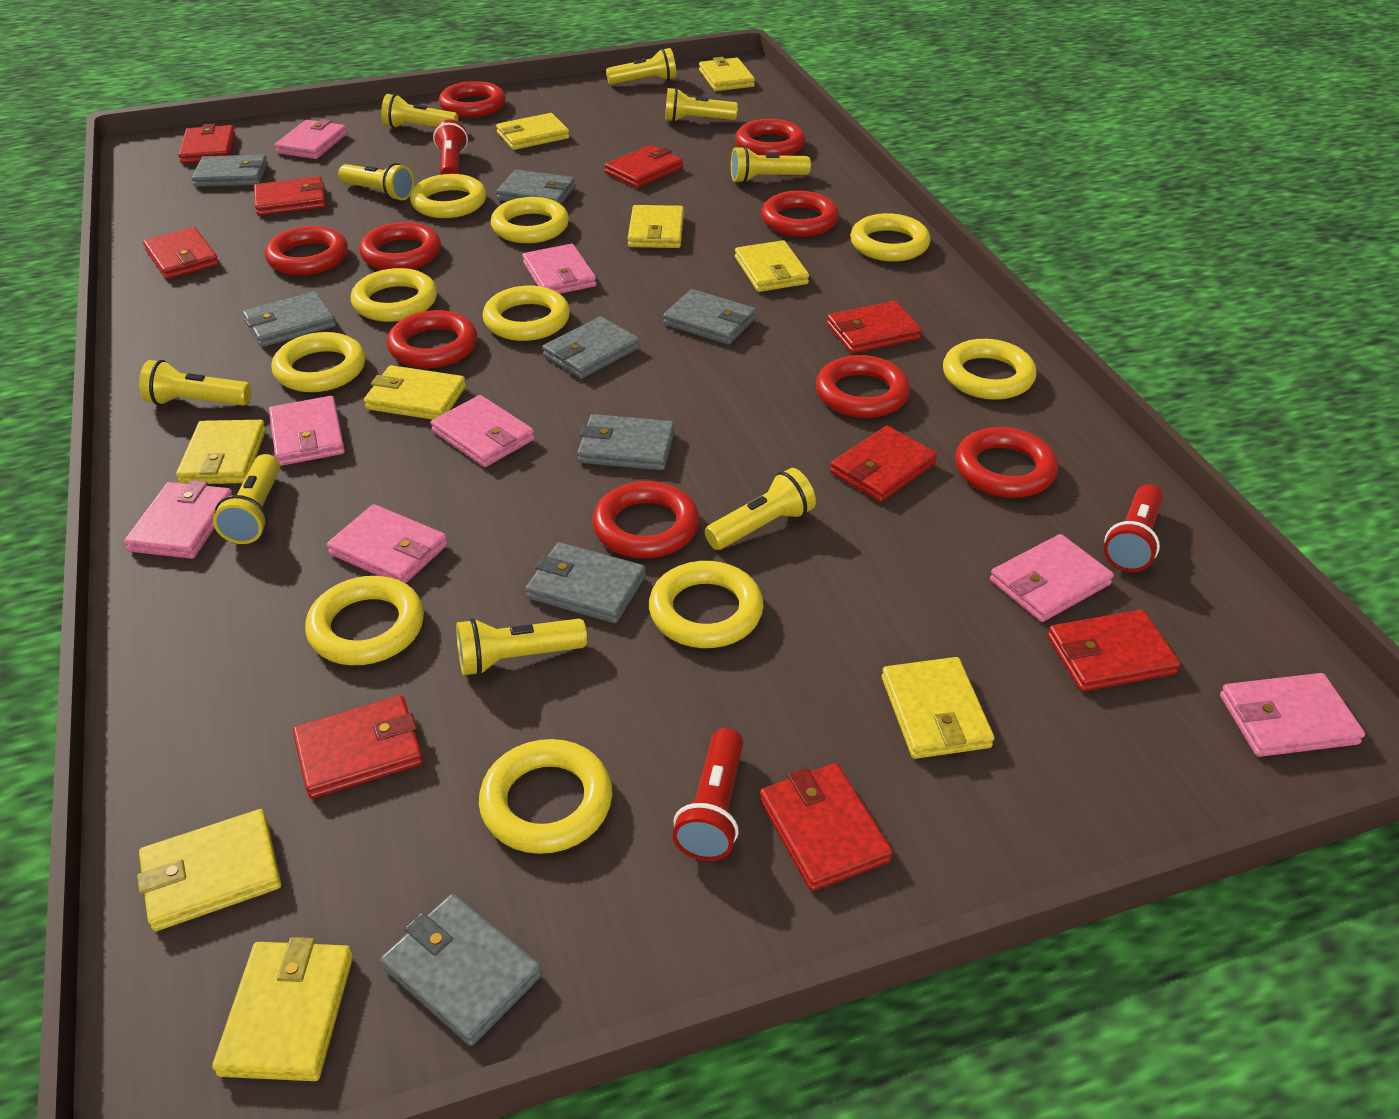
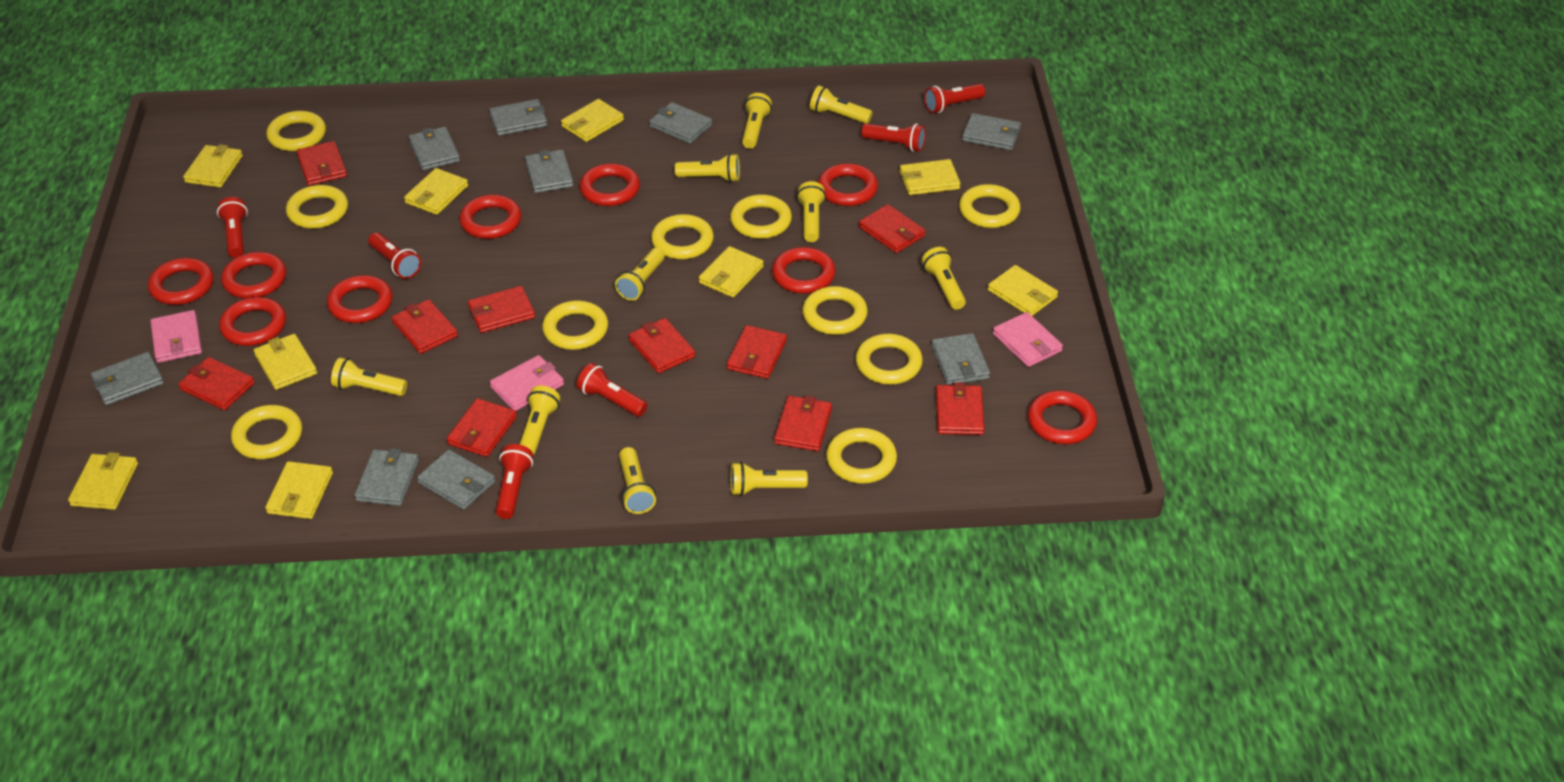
grey wallet: 8 -> 9
pink wallet: 8 -> 3
red flashlight: 3 -> 6
red wallet: 9 -> 10
yellow flashlight: 9 -> 10

